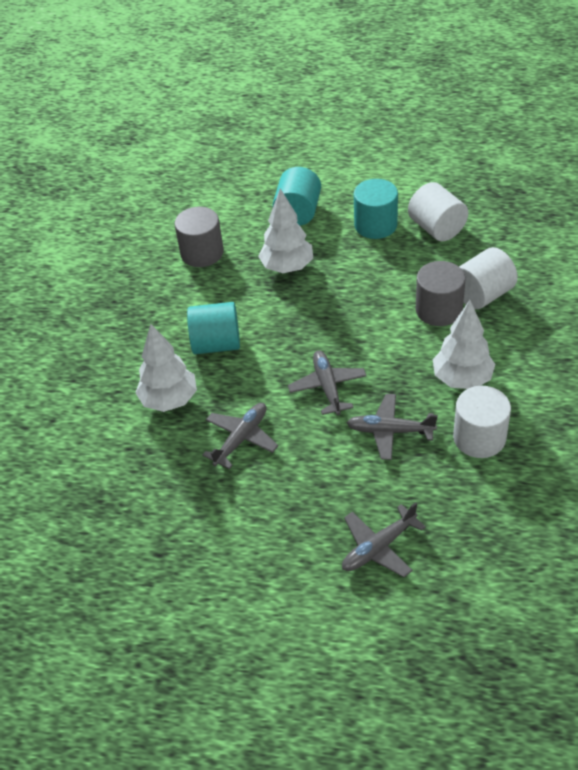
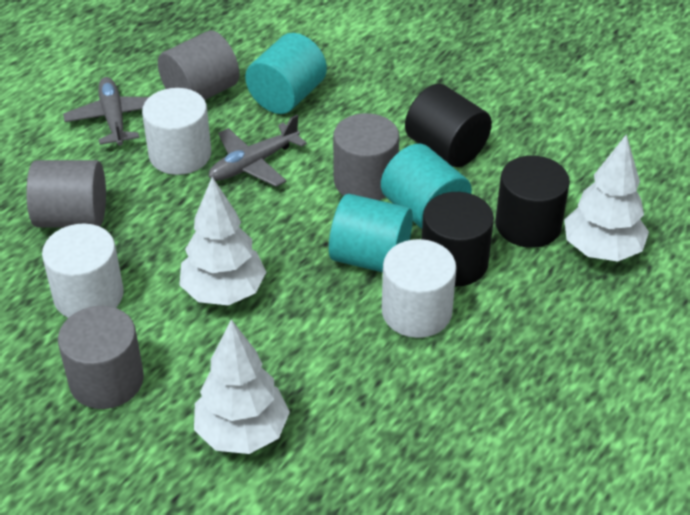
black cylinder: 0 -> 3
grey cylinder: 2 -> 4
grey plane: 4 -> 2

